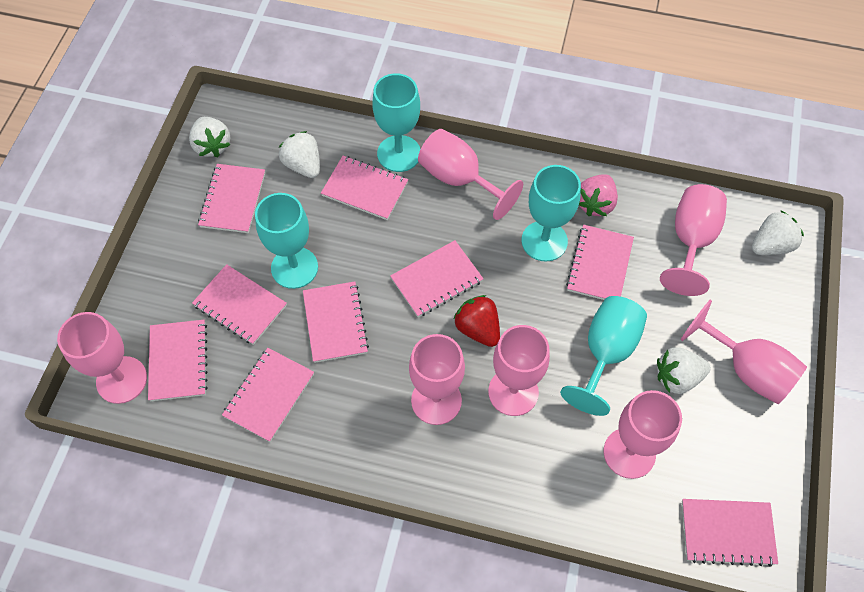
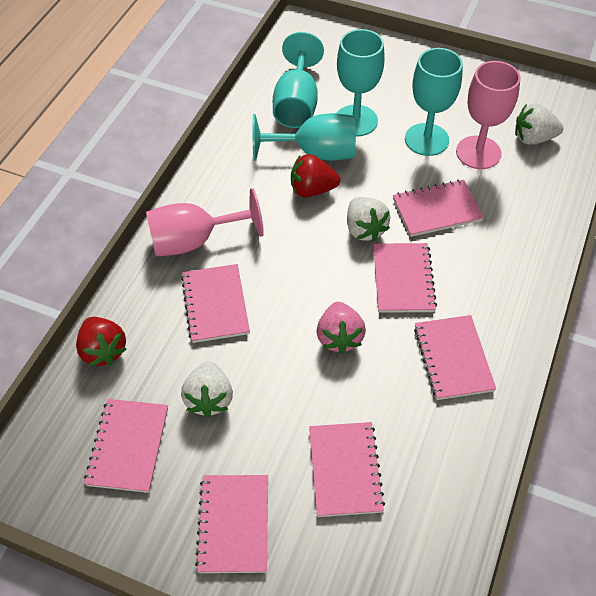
pink goblet: 7 -> 2
pink notebook: 9 -> 7
red strawberry: 1 -> 2
white strawberry: 4 -> 3

